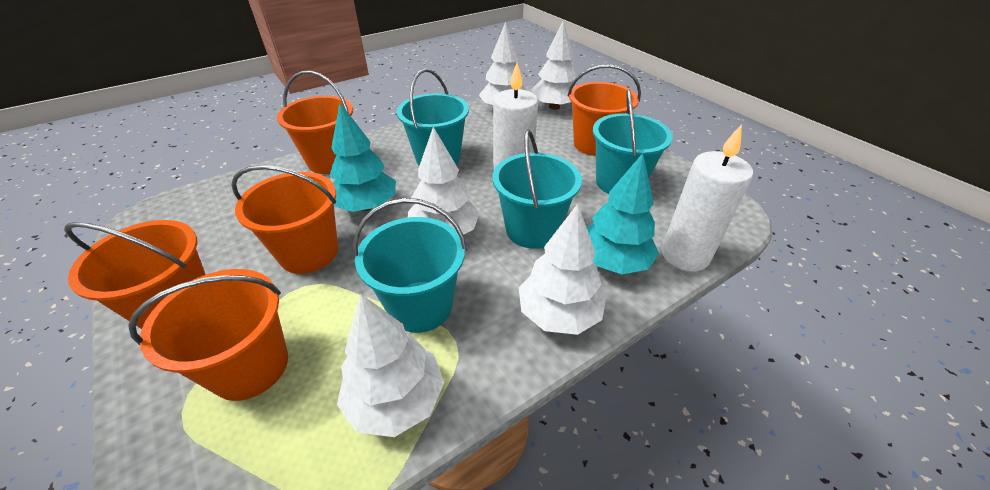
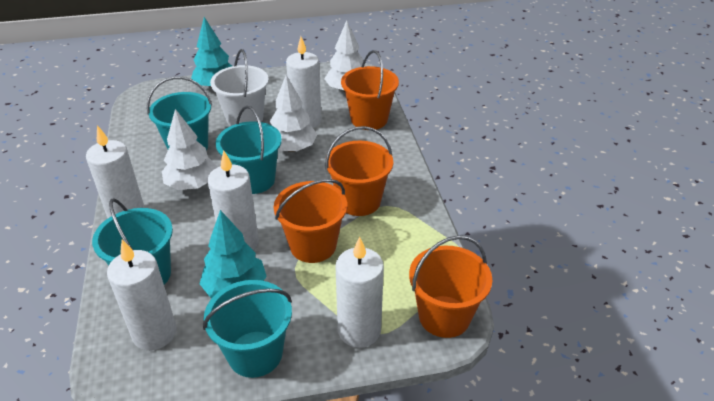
orange bucket: 5 -> 4
white bucket: 0 -> 1
white candle: 2 -> 5
white tree: 5 -> 3

